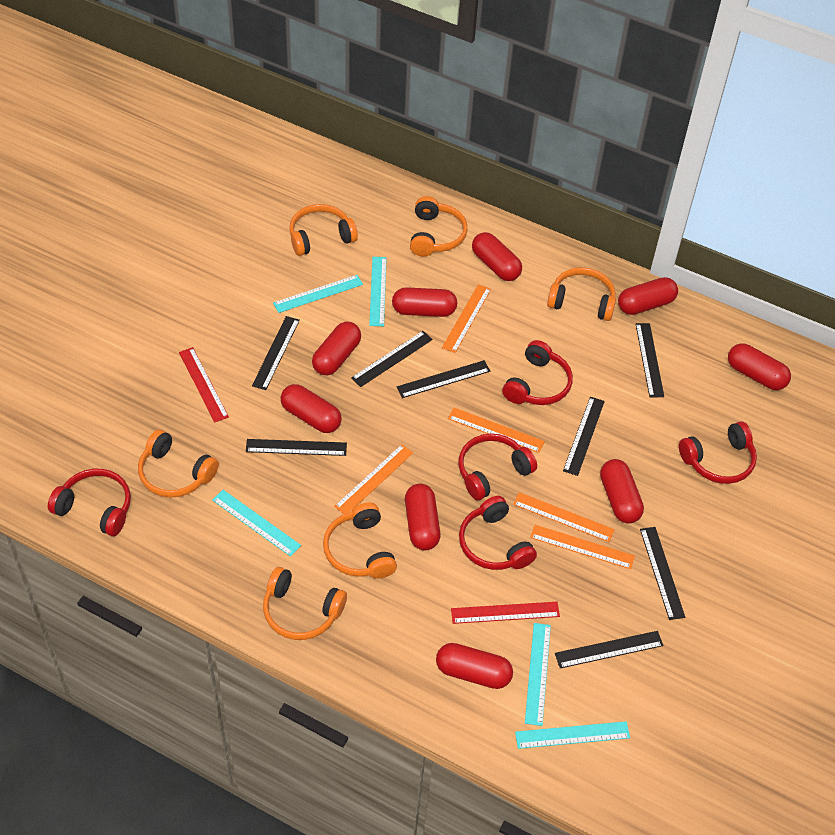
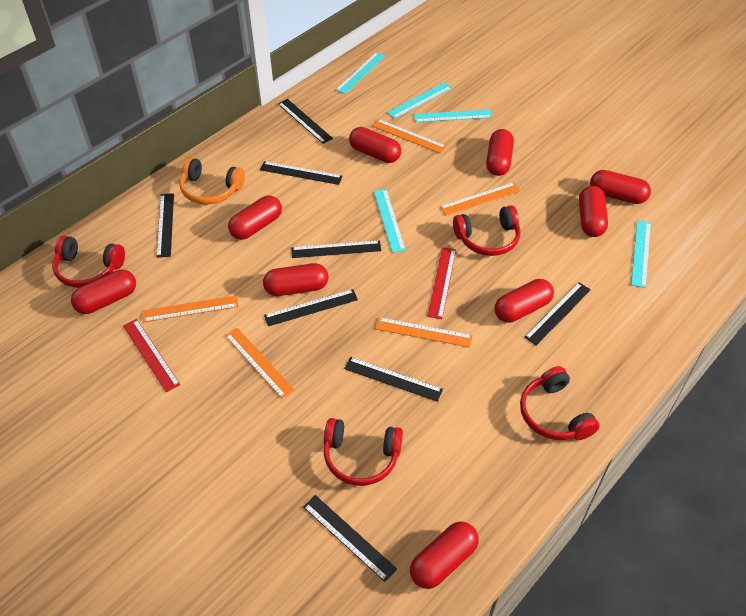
orange headphones: 6 -> 1
red headphones: 5 -> 4

